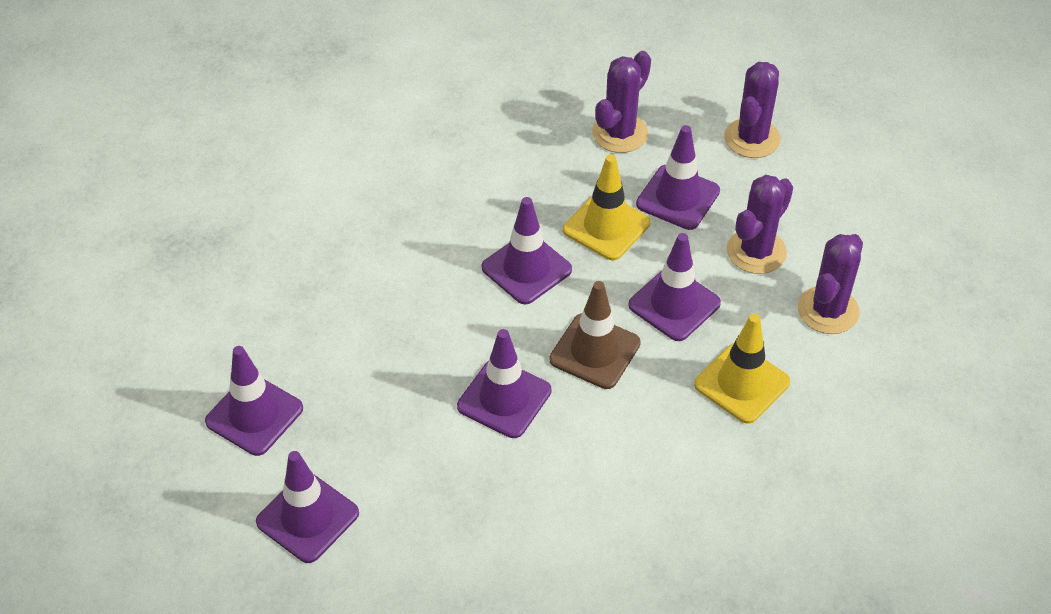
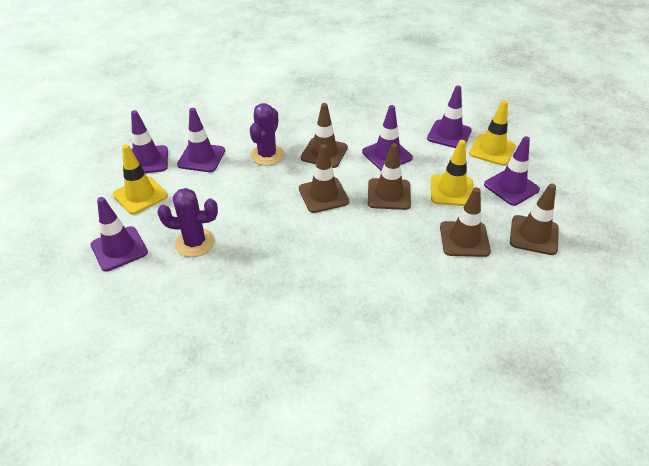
brown traffic cone: 1 -> 5
purple cactus: 4 -> 2
yellow traffic cone: 2 -> 3

